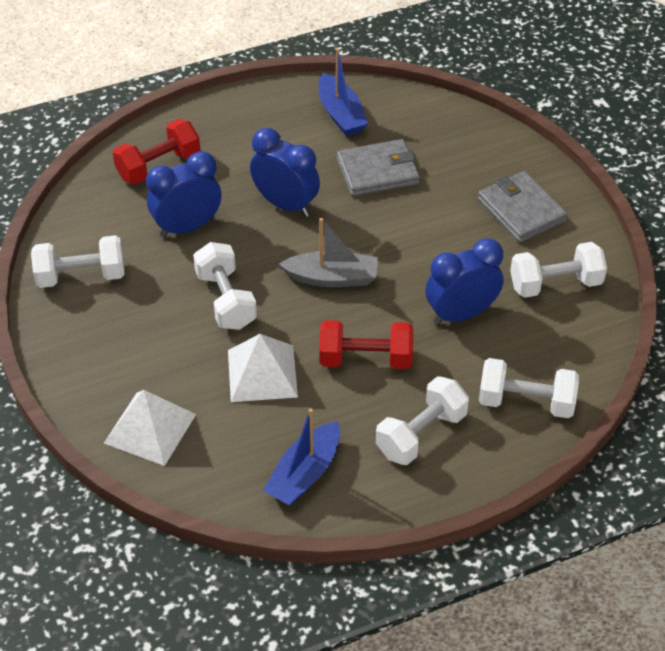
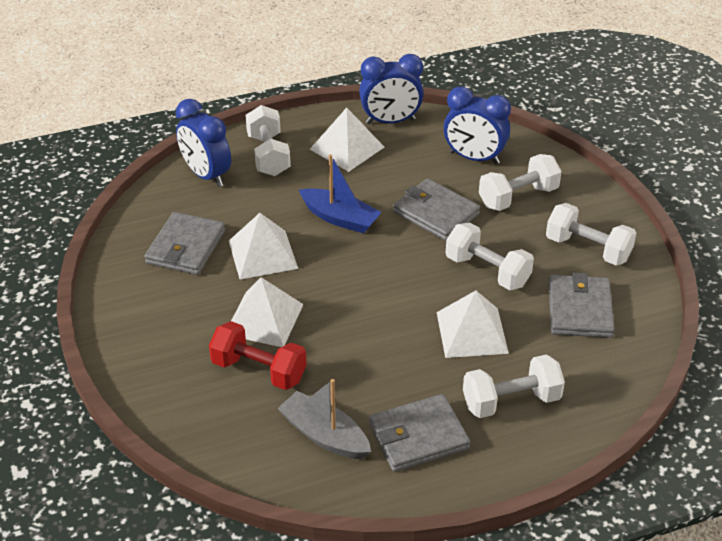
blue boat: 2 -> 1
grey wallet: 2 -> 4
red dumbbell: 2 -> 1
white pyramid: 2 -> 4

